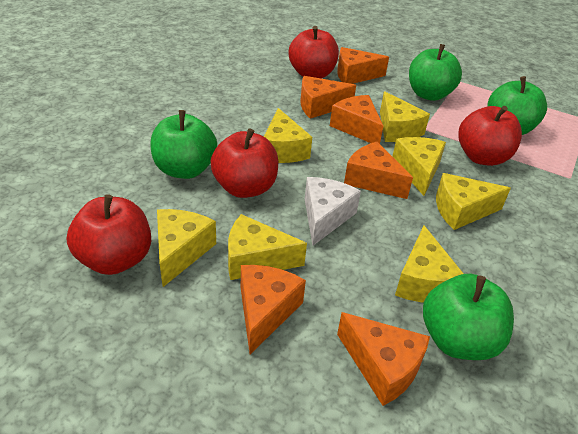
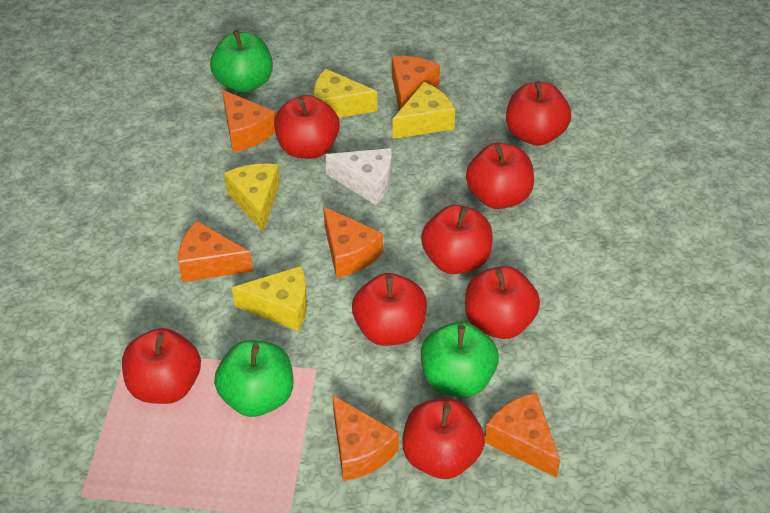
green apple: 4 -> 3
red apple: 4 -> 8
yellow cheese: 7 -> 4

